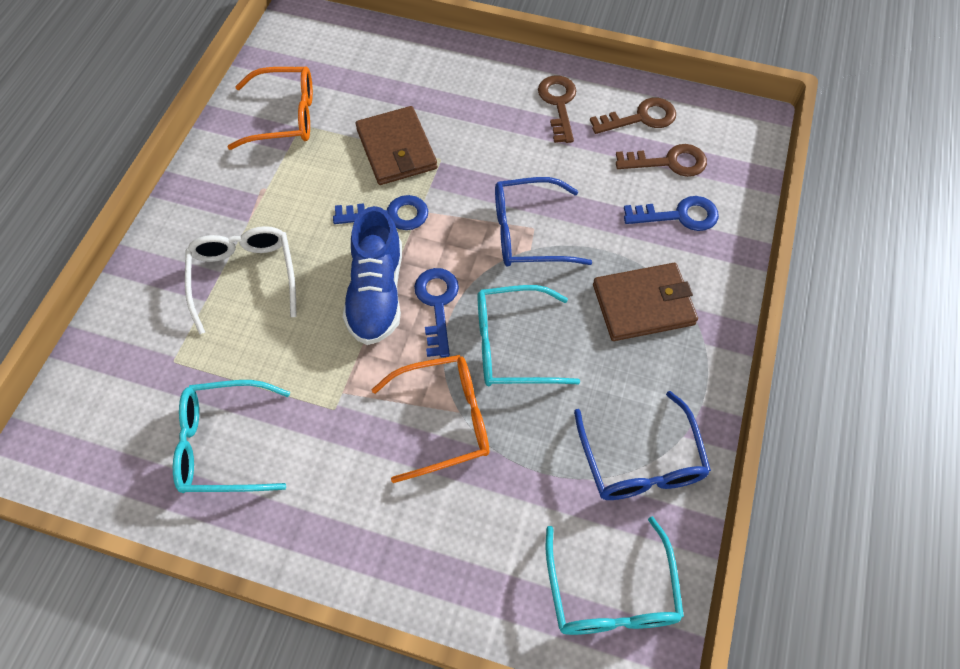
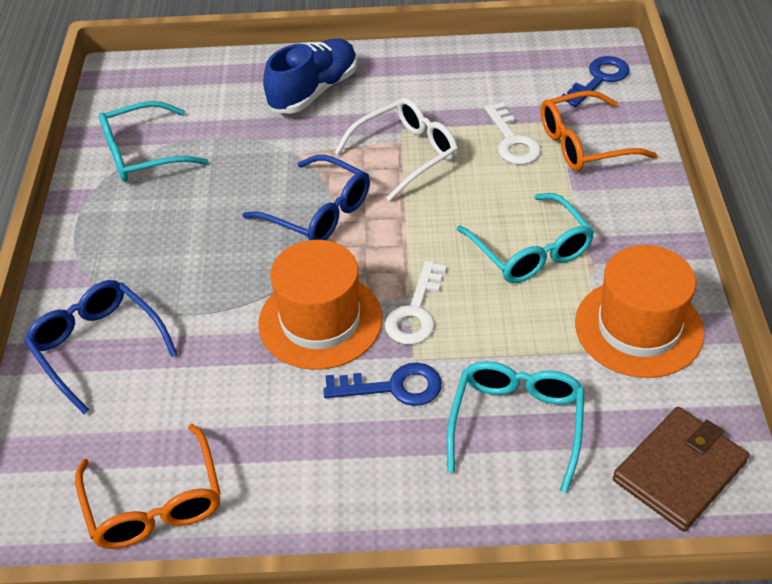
blue key: 3 -> 2
brown key: 3 -> 0
brown wallet: 2 -> 1
orange hat: 0 -> 2
white key: 0 -> 2

